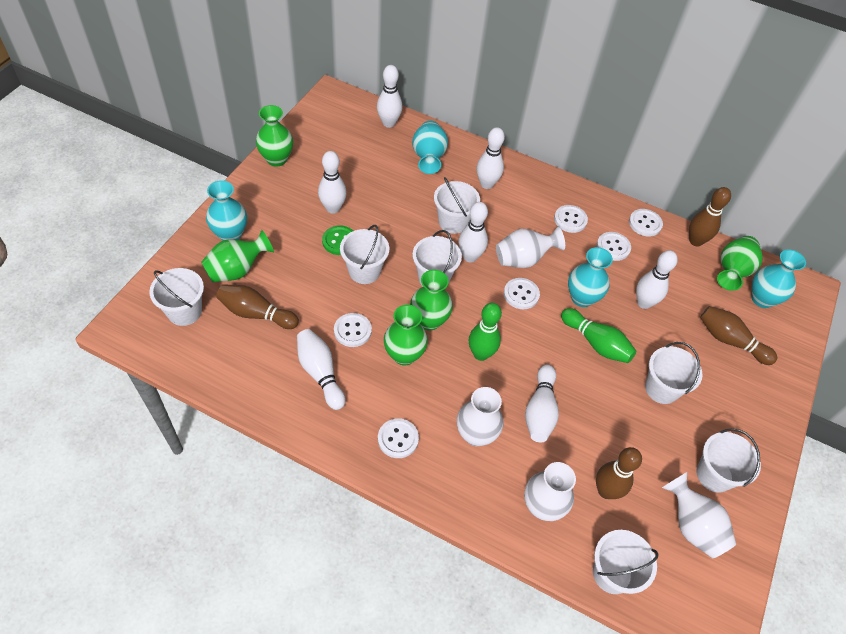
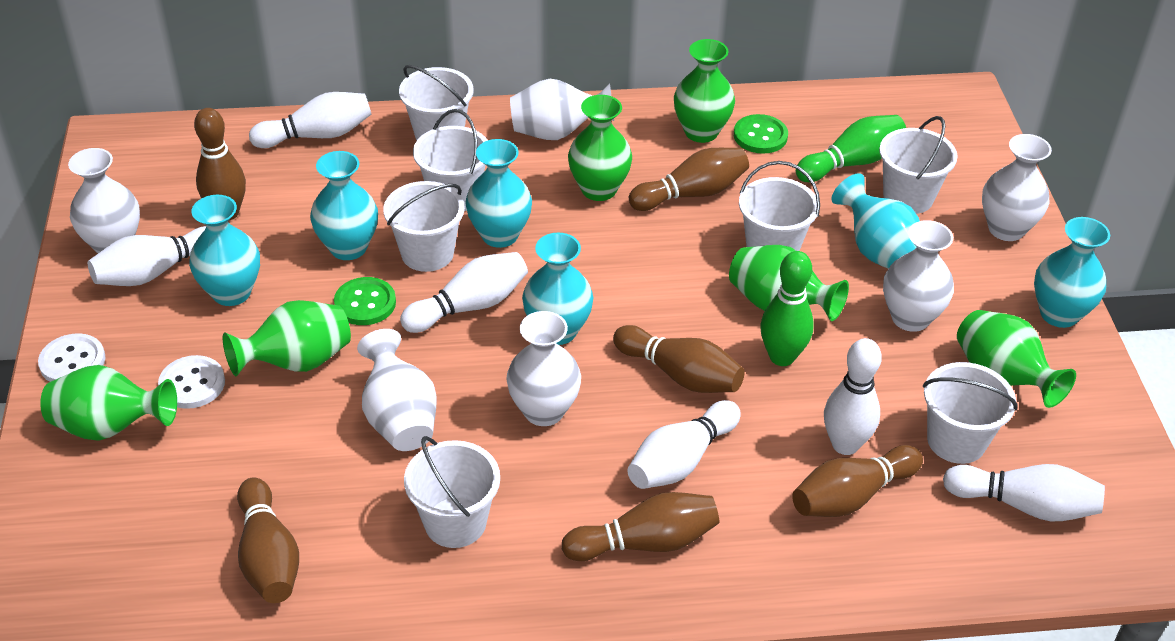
brown bowling pin: 4 -> 6
green button: 1 -> 2
green vase: 5 -> 6
turquoise vase: 4 -> 6
white bowling pin: 7 -> 6
white button: 6 -> 2
white vase: 4 -> 6

